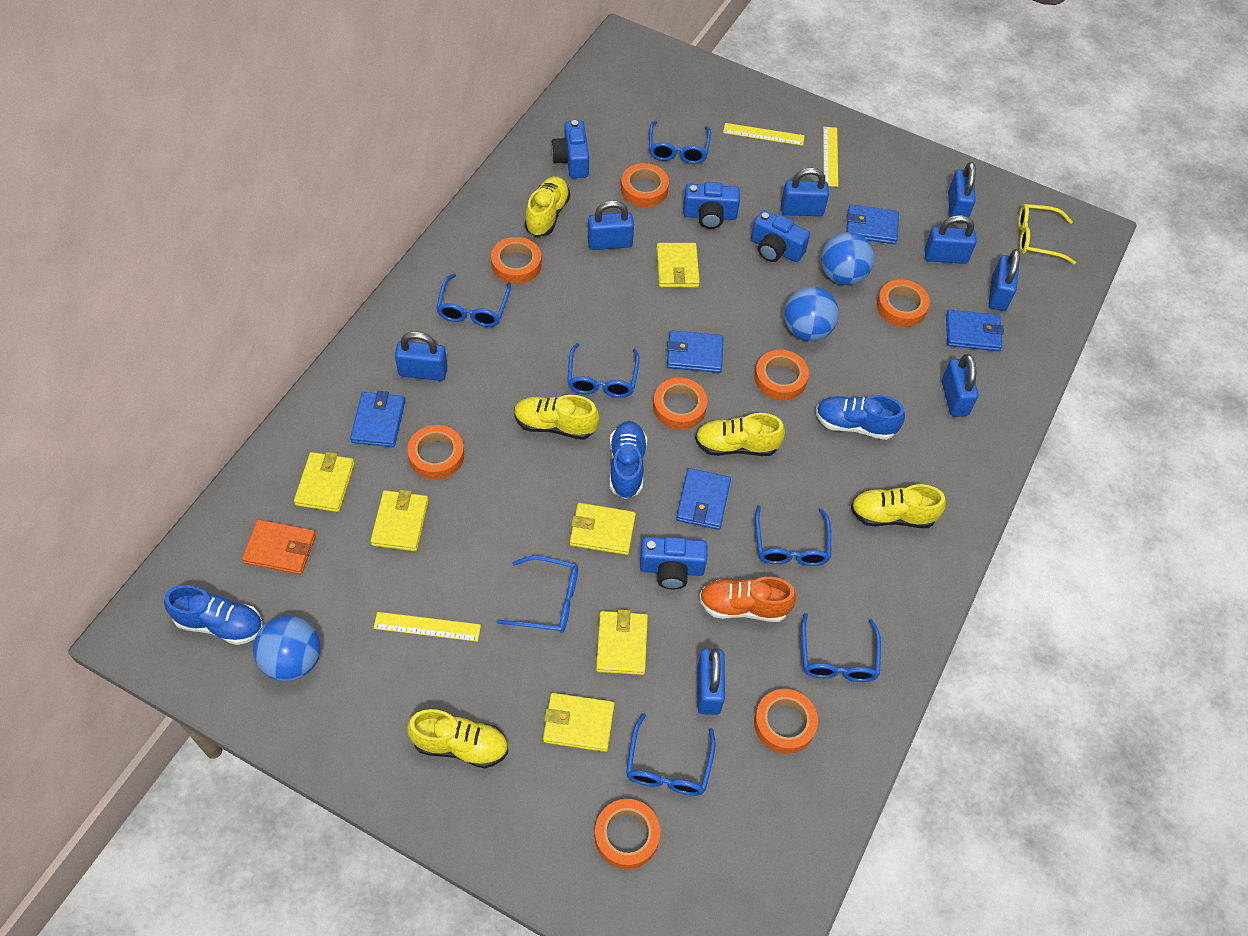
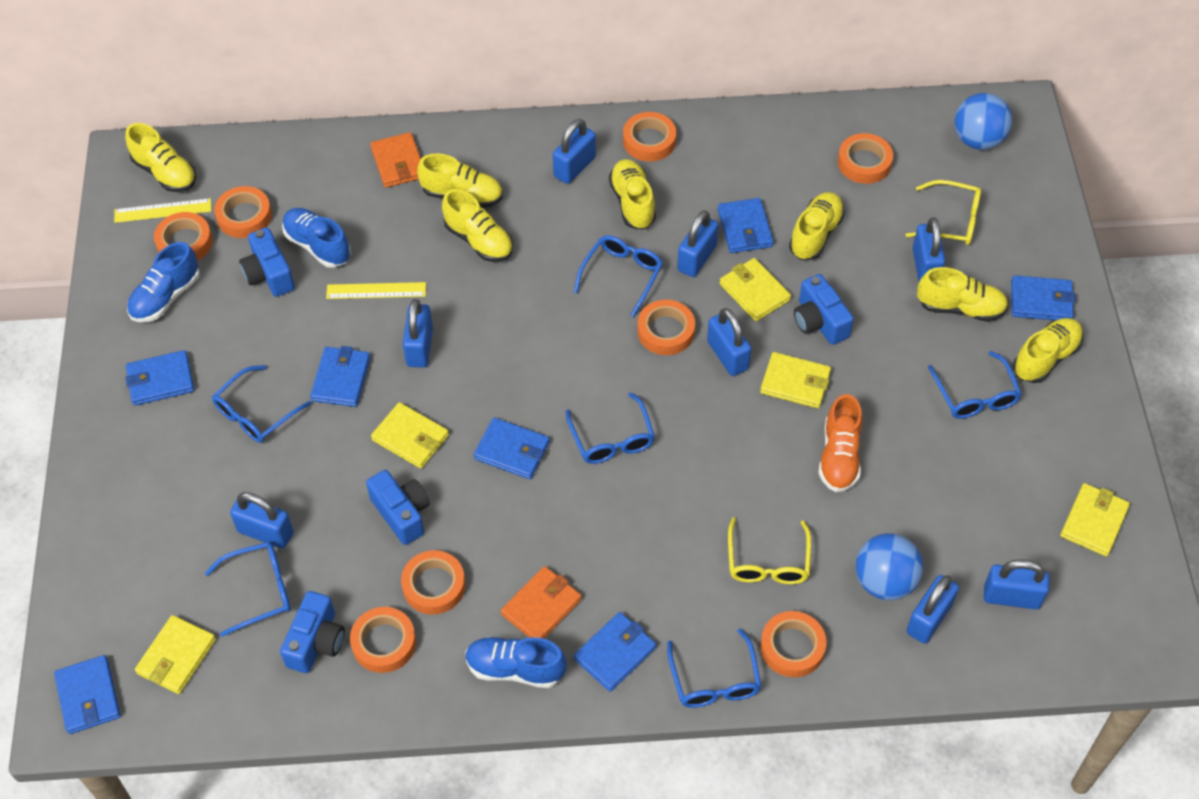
blue ball: 3 -> 2
blue glasses: 7 -> 6
blue wallet: 5 -> 7
orange wallet: 1 -> 2
yellow glasses: 1 -> 2
yellow ruler: 3 -> 2
yellow shoe: 5 -> 7
yellow wallet: 6 -> 5

